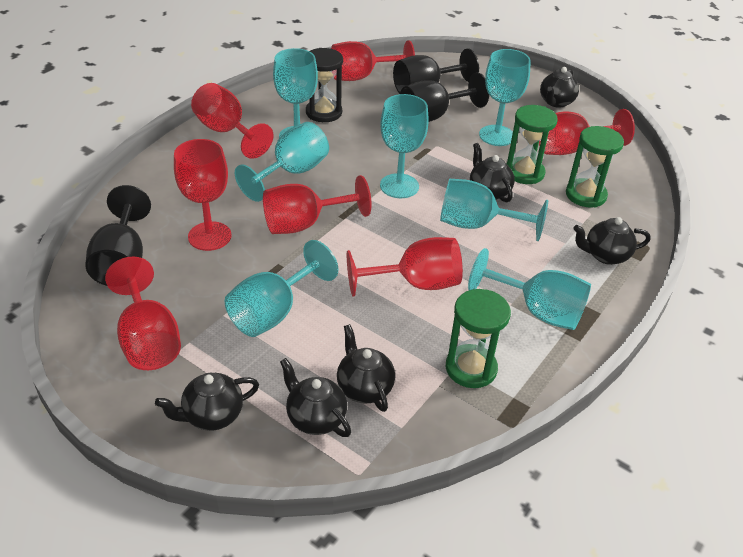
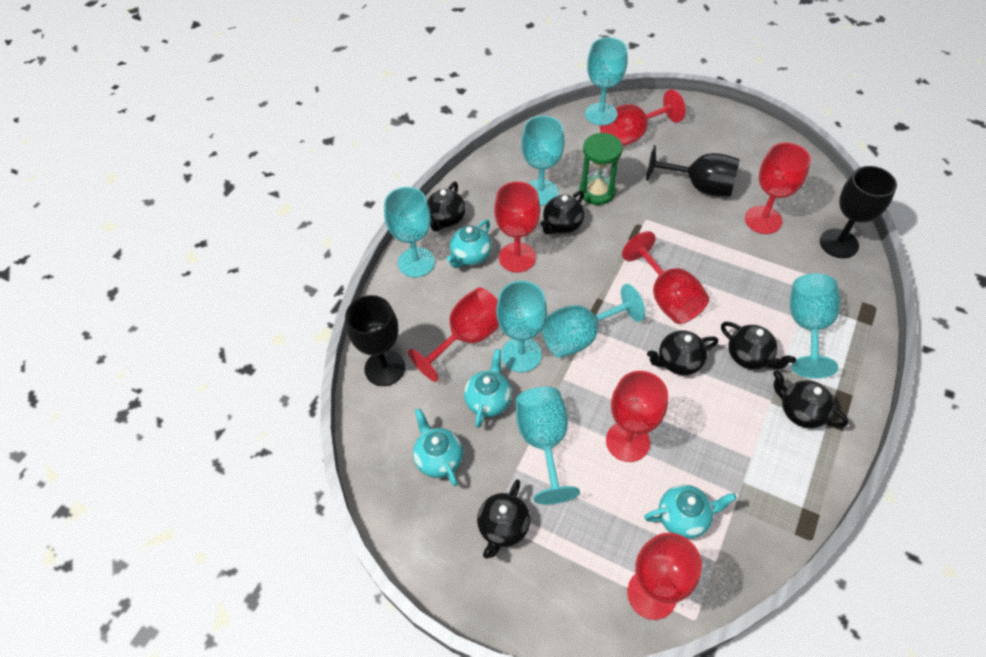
black hourglass: 1 -> 0
green hourglass: 3 -> 1
turquoise teapot: 0 -> 4

